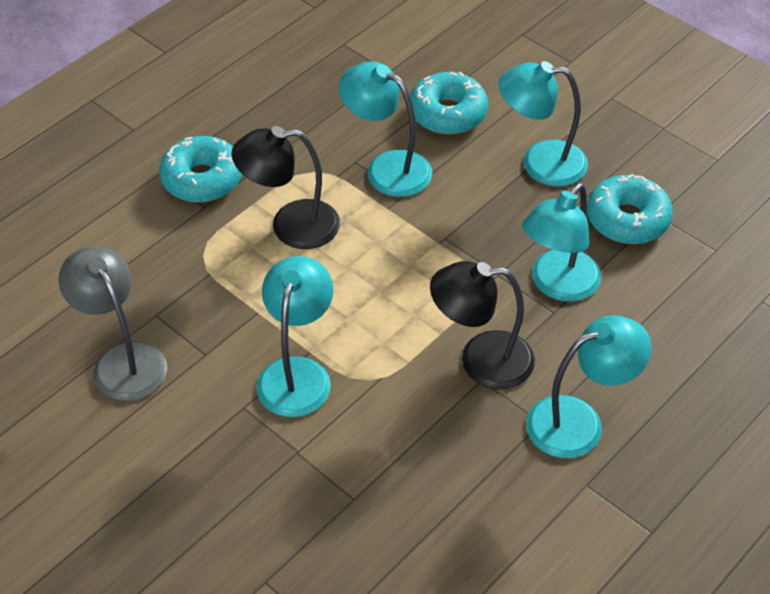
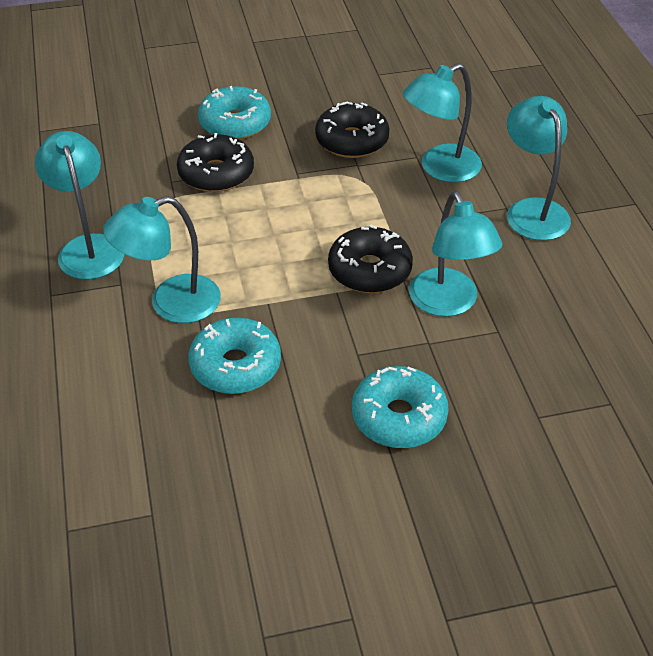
black donut: 0 -> 3
black lamp: 2 -> 0
grey lamp: 1 -> 0

